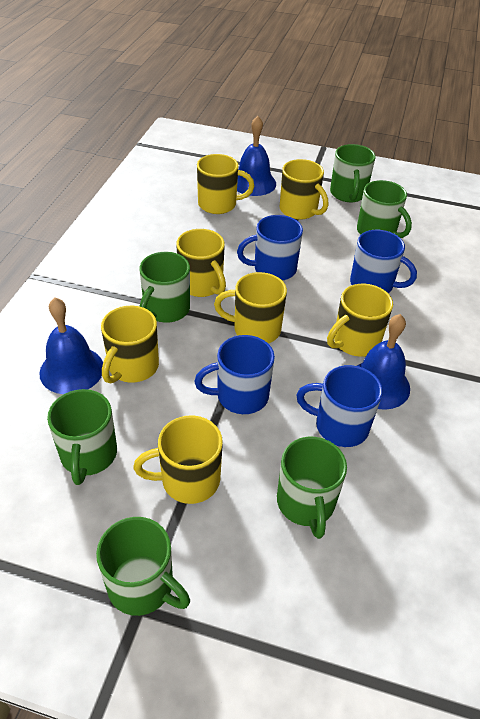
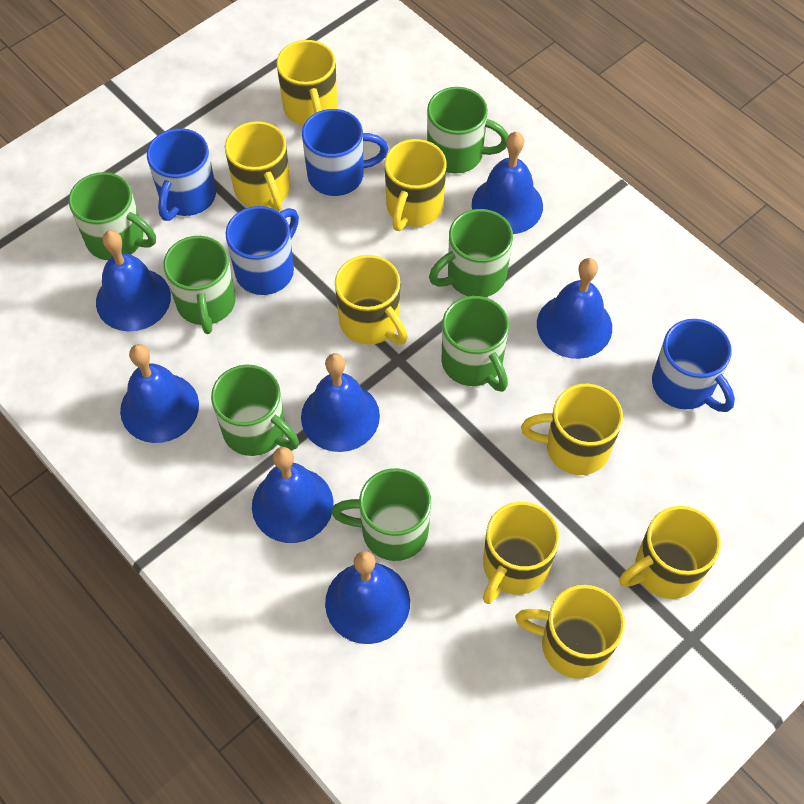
blue bell: 3 -> 7
green mug: 6 -> 7
yellow mug: 7 -> 8

